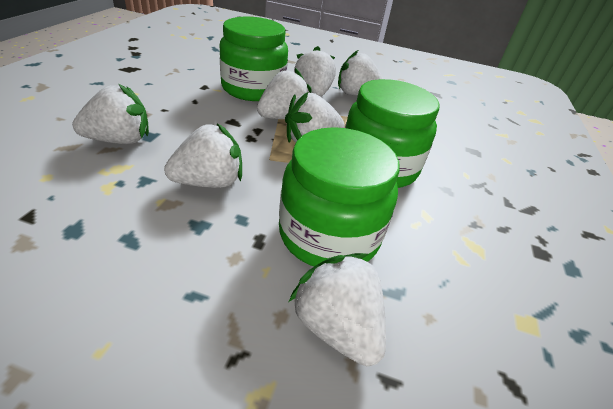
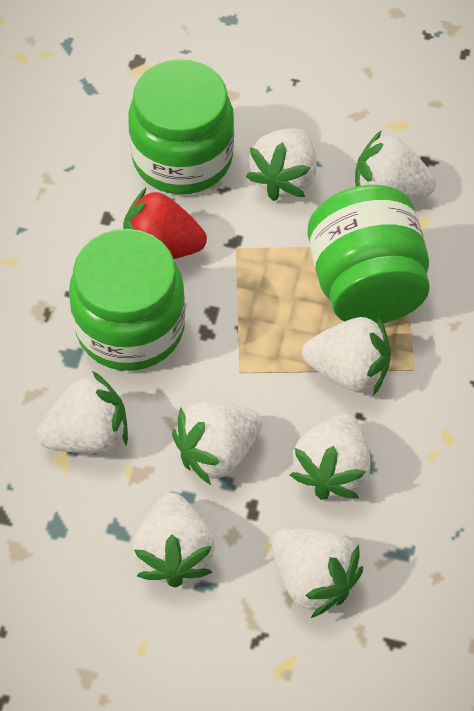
red strawberry: 0 -> 1
white strawberry: 7 -> 8

